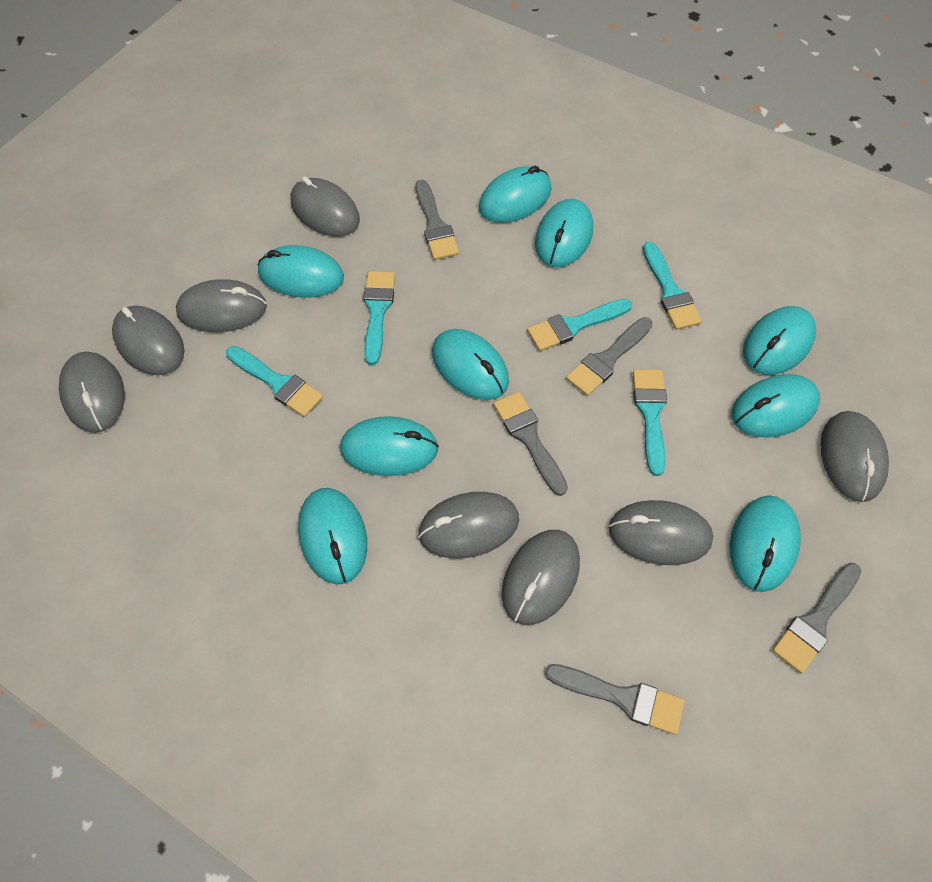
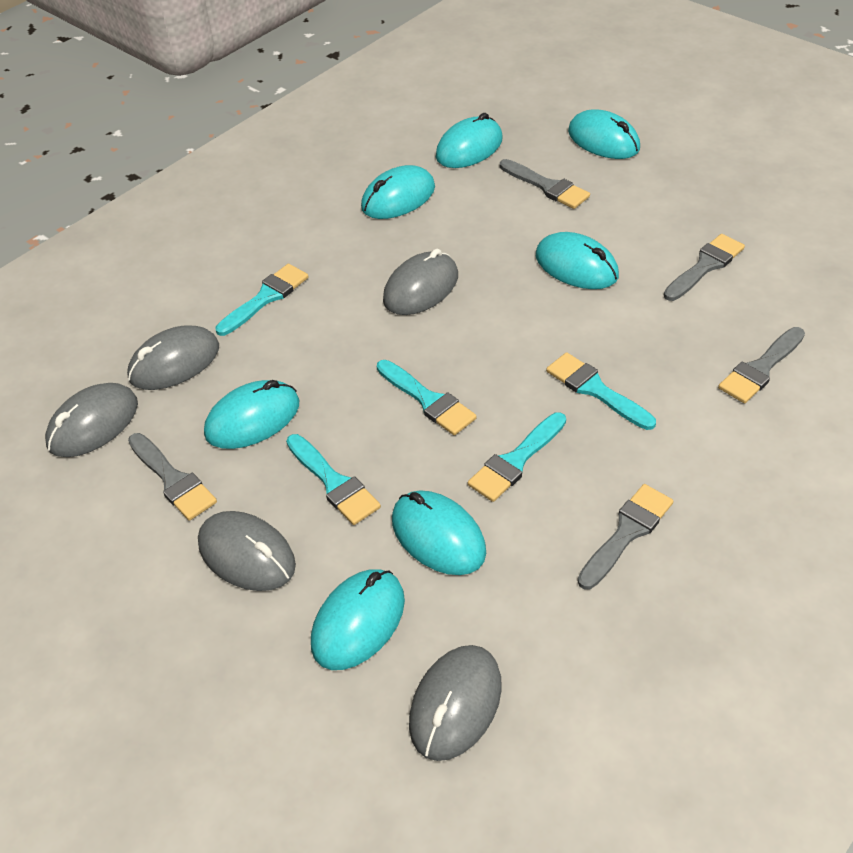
grey mouse: 8 -> 5
turquoise mouse: 9 -> 7

